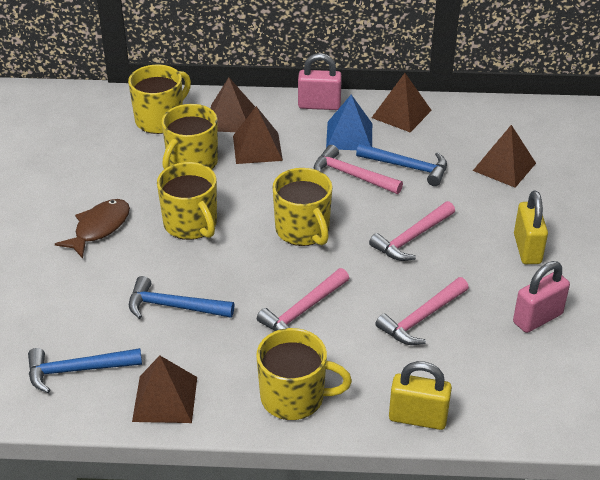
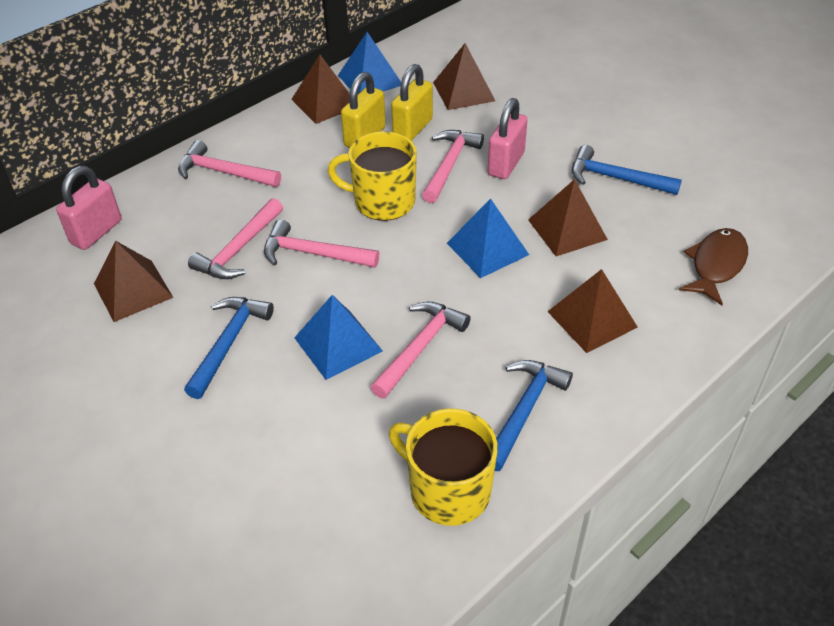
blue pyramid: 1 -> 3
pink hammer: 4 -> 5
yellow mug: 5 -> 2

